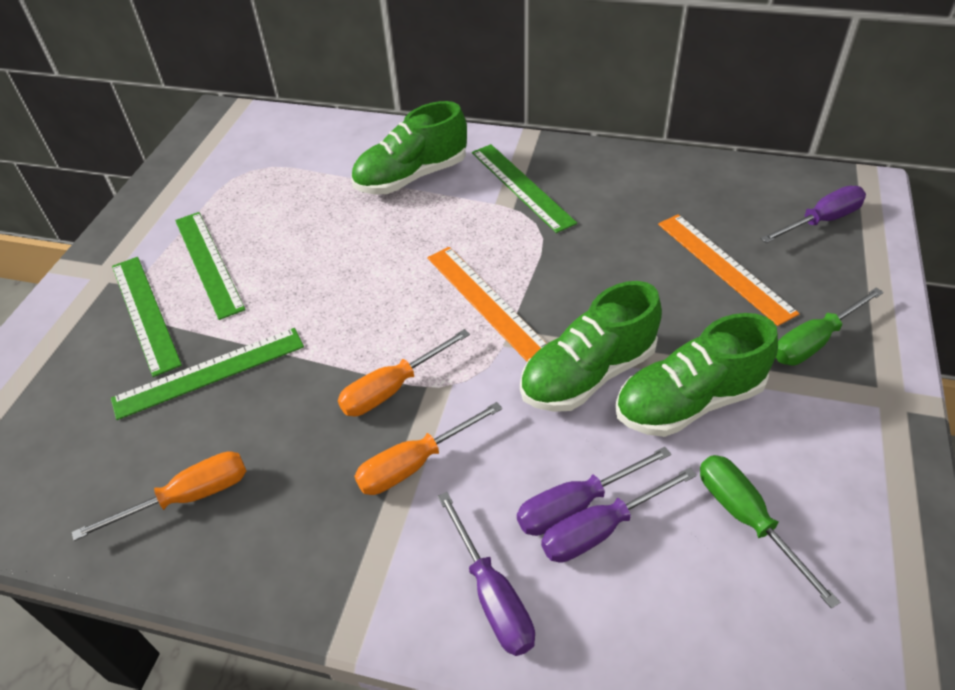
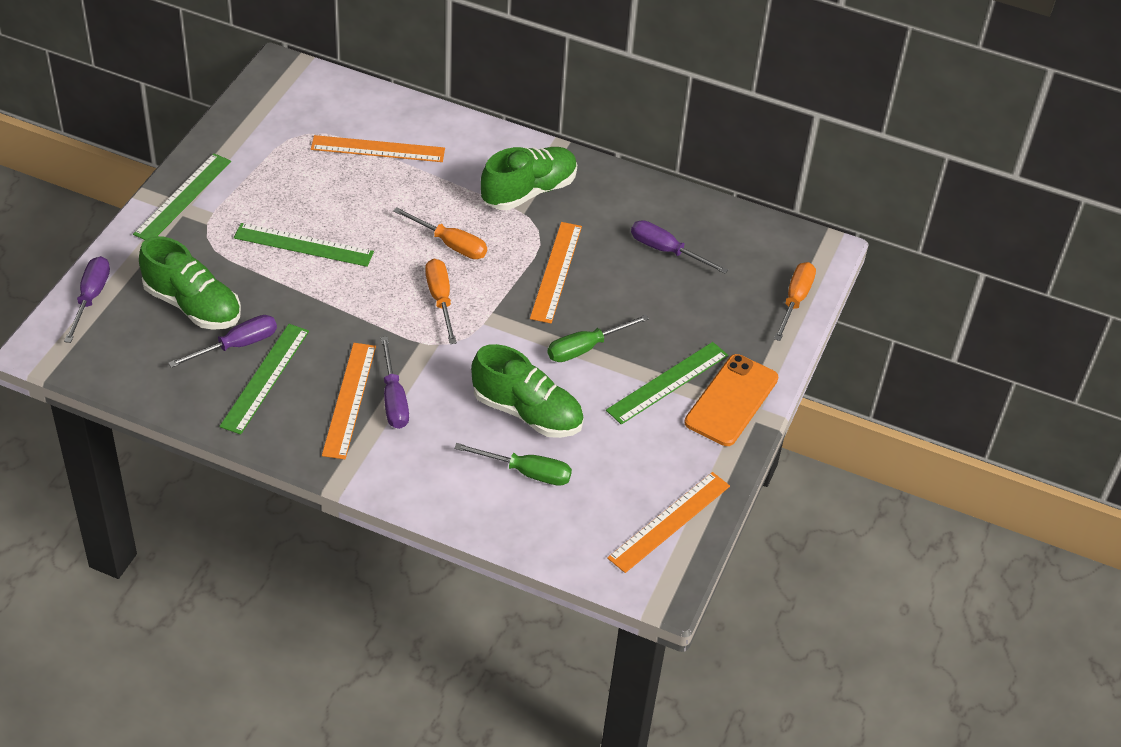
orange phone: 0 -> 1
orange ruler: 2 -> 4

